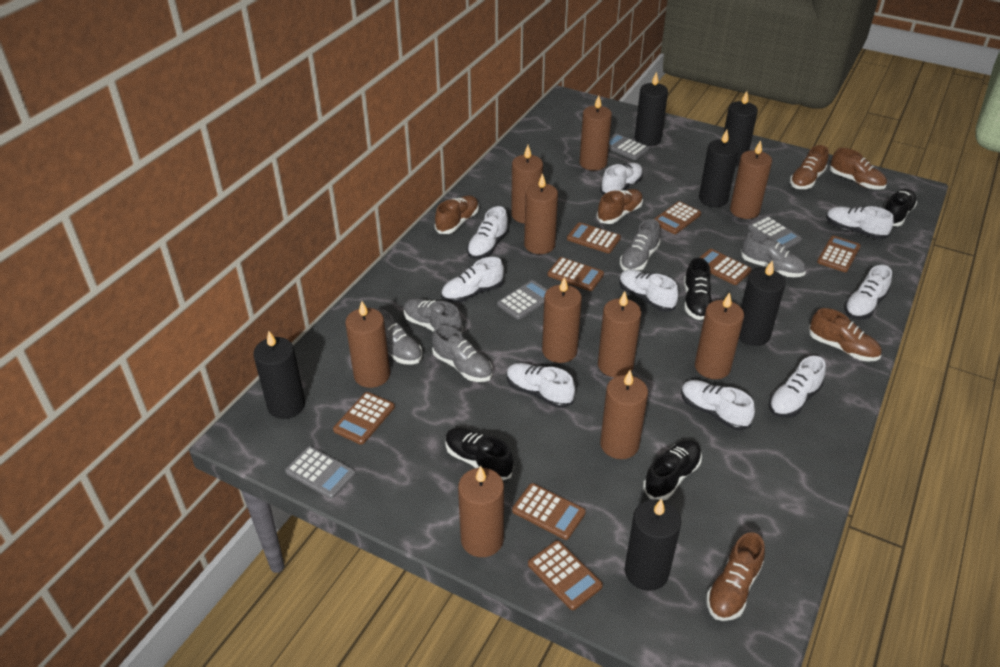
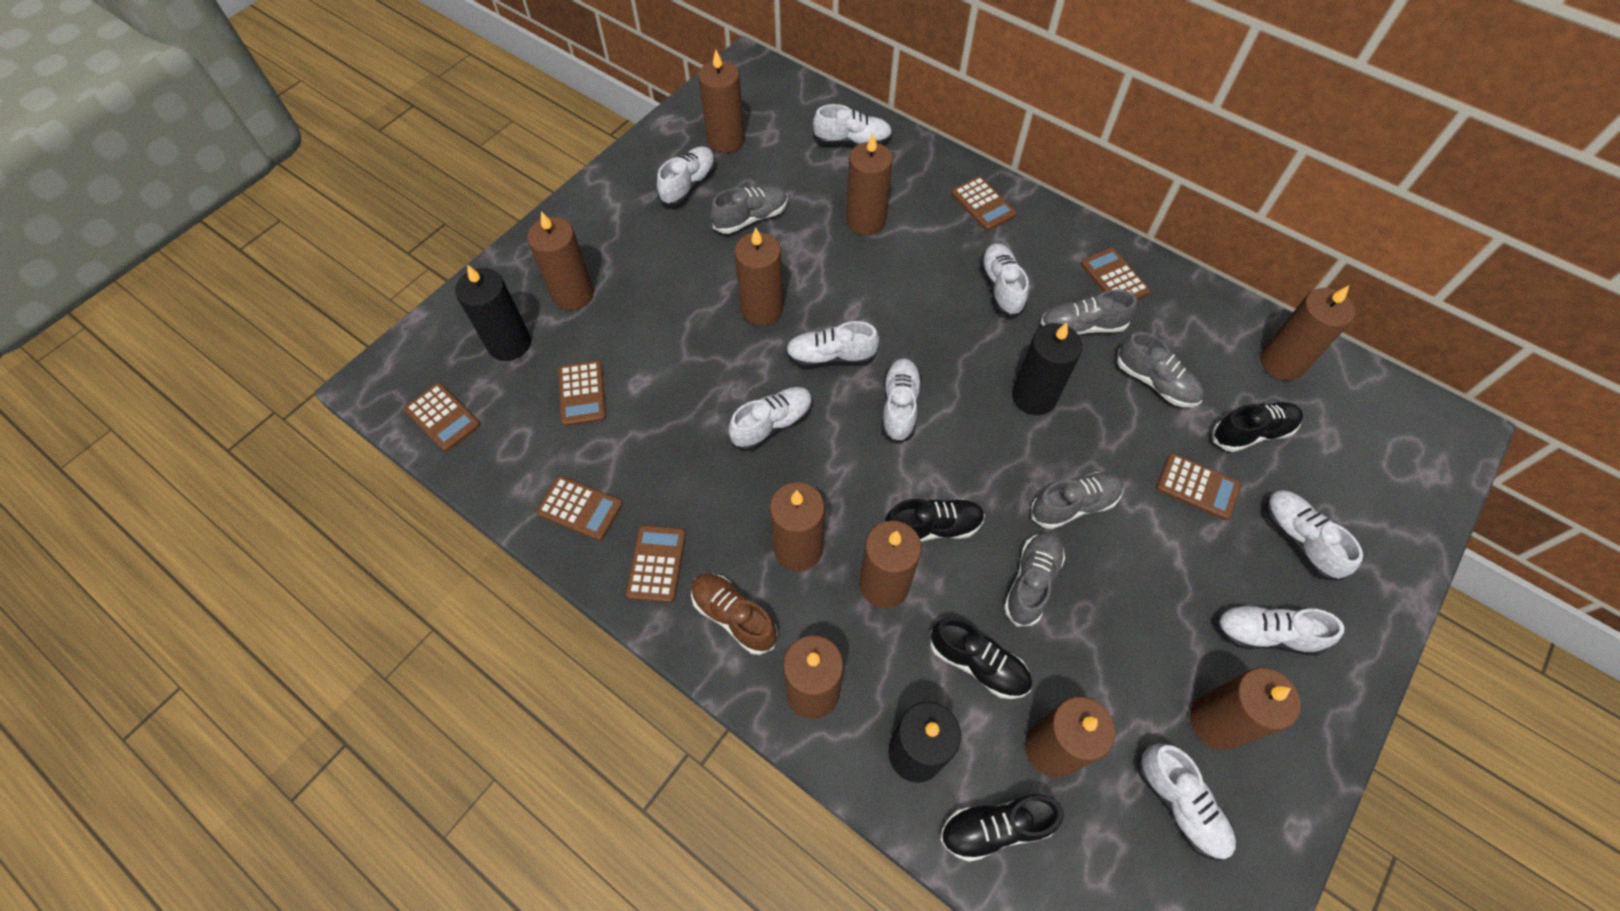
black candle: 6 -> 3
brown calculator: 8 -> 7
brown shoe: 6 -> 1
grey calculator: 4 -> 0

